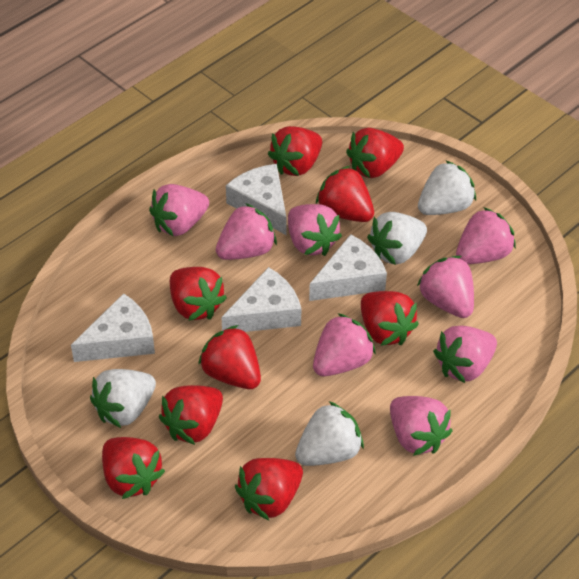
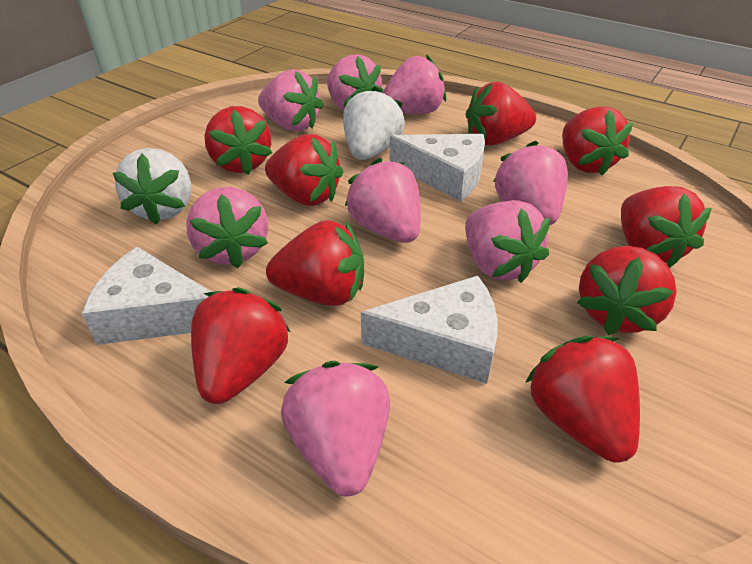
white cheese: 4 -> 3
white strawberry: 4 -> 2

